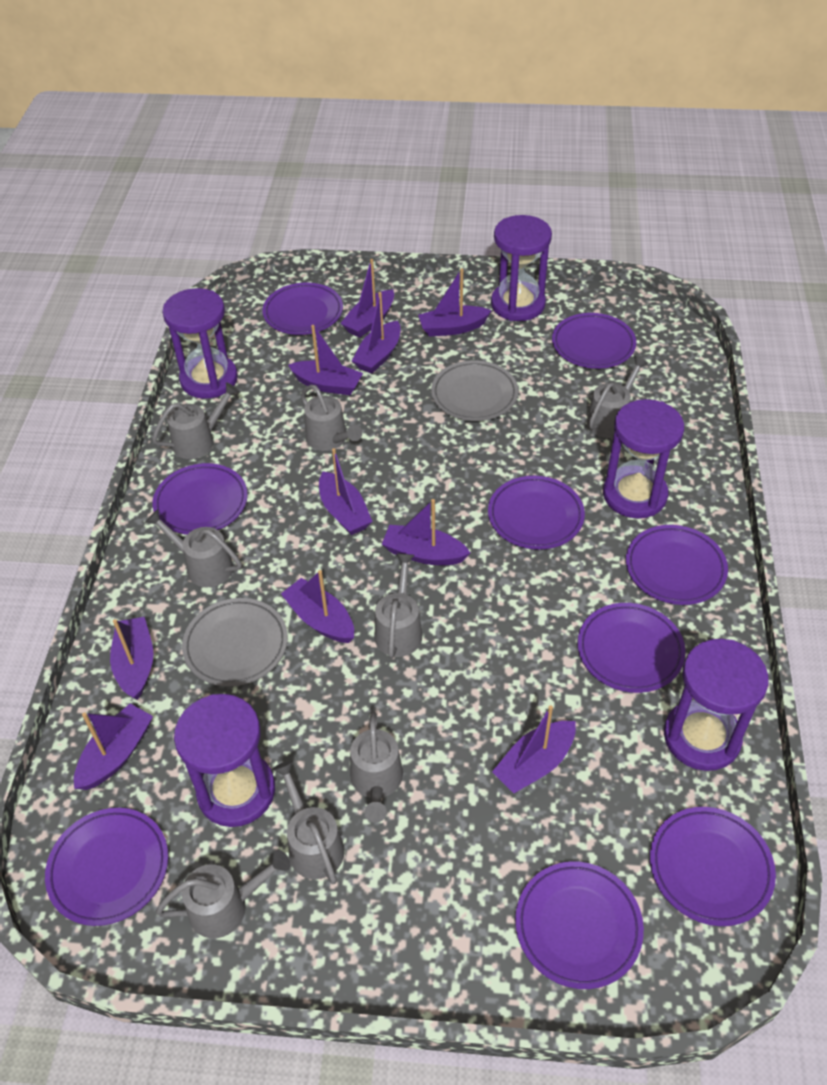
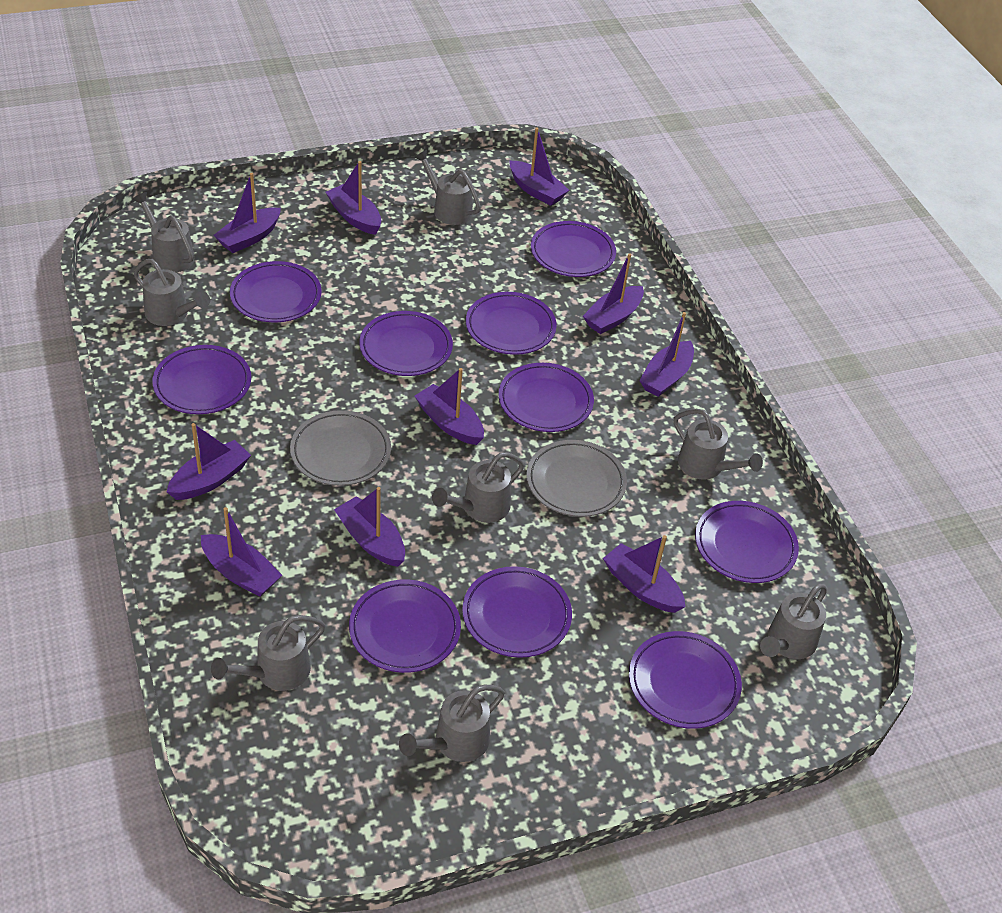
purple hourglass: 5 -> 0
purple plate: 9 -> 10

